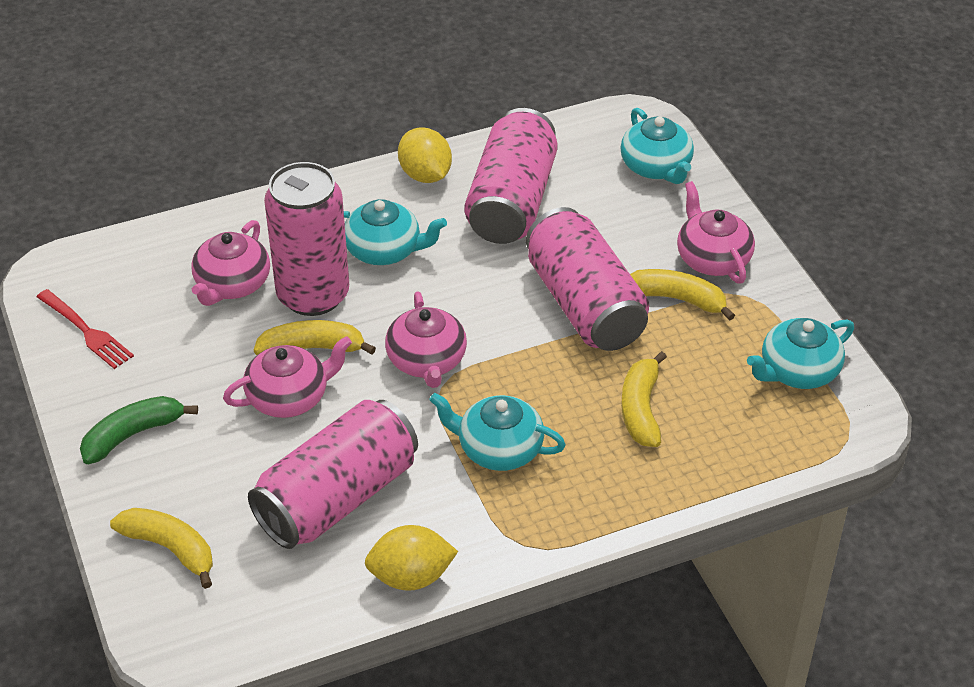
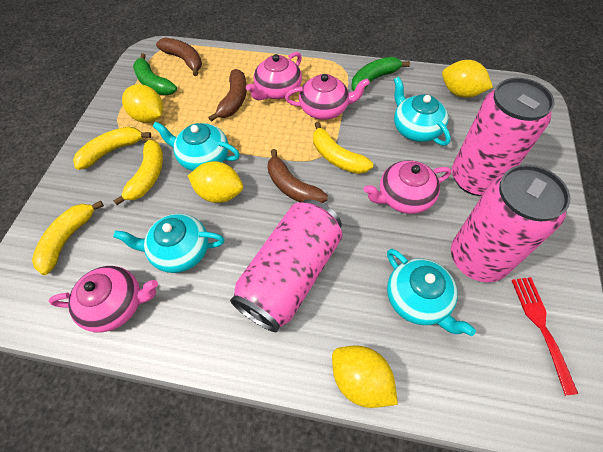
brown banana: 0 -> 3
green banana: 1 -> 2
pink can: 4 -> 3
yellow lemon: 2 -> 4

